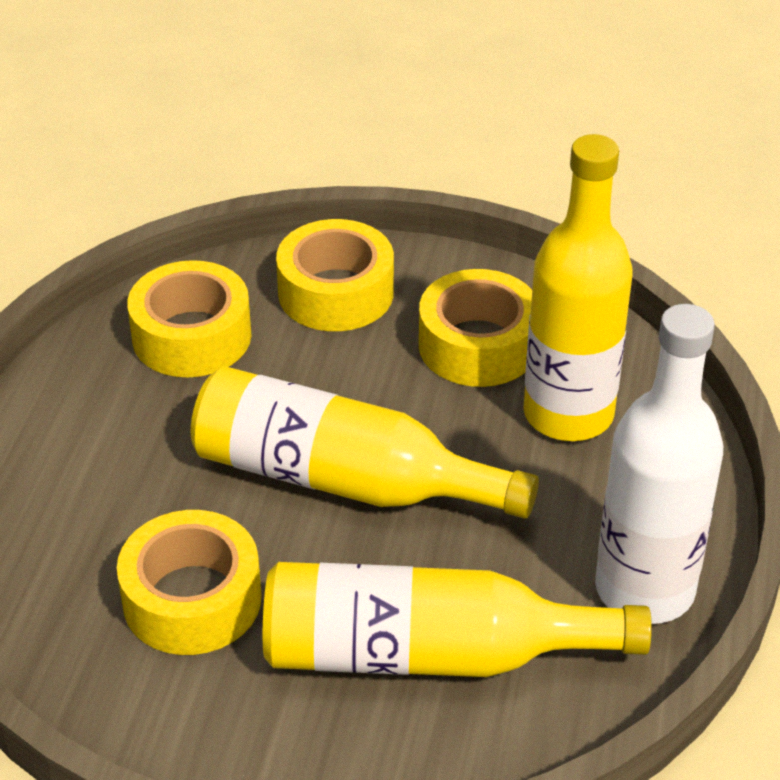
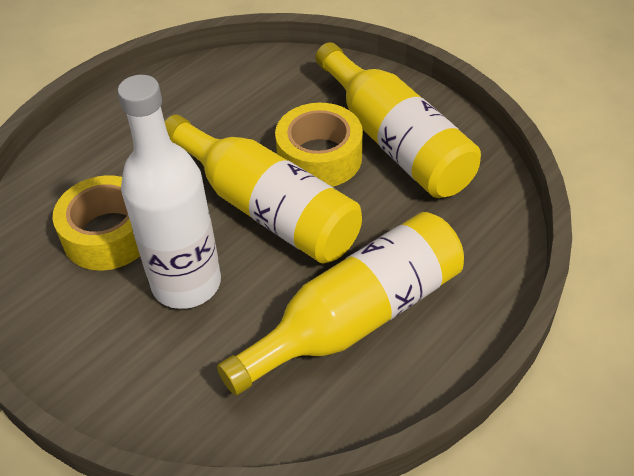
yellow tape: 4 -> 2

